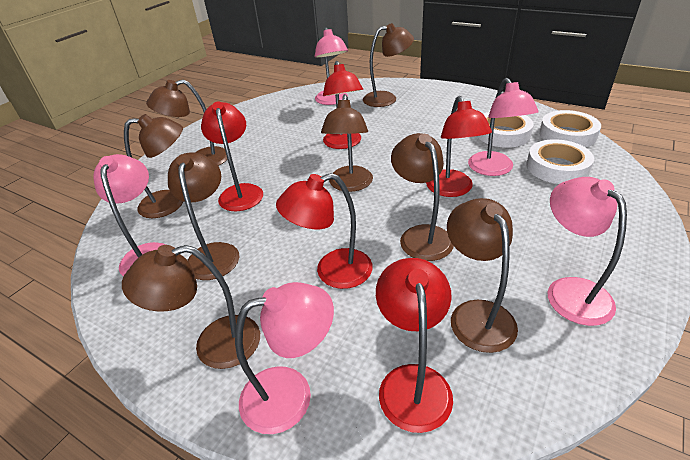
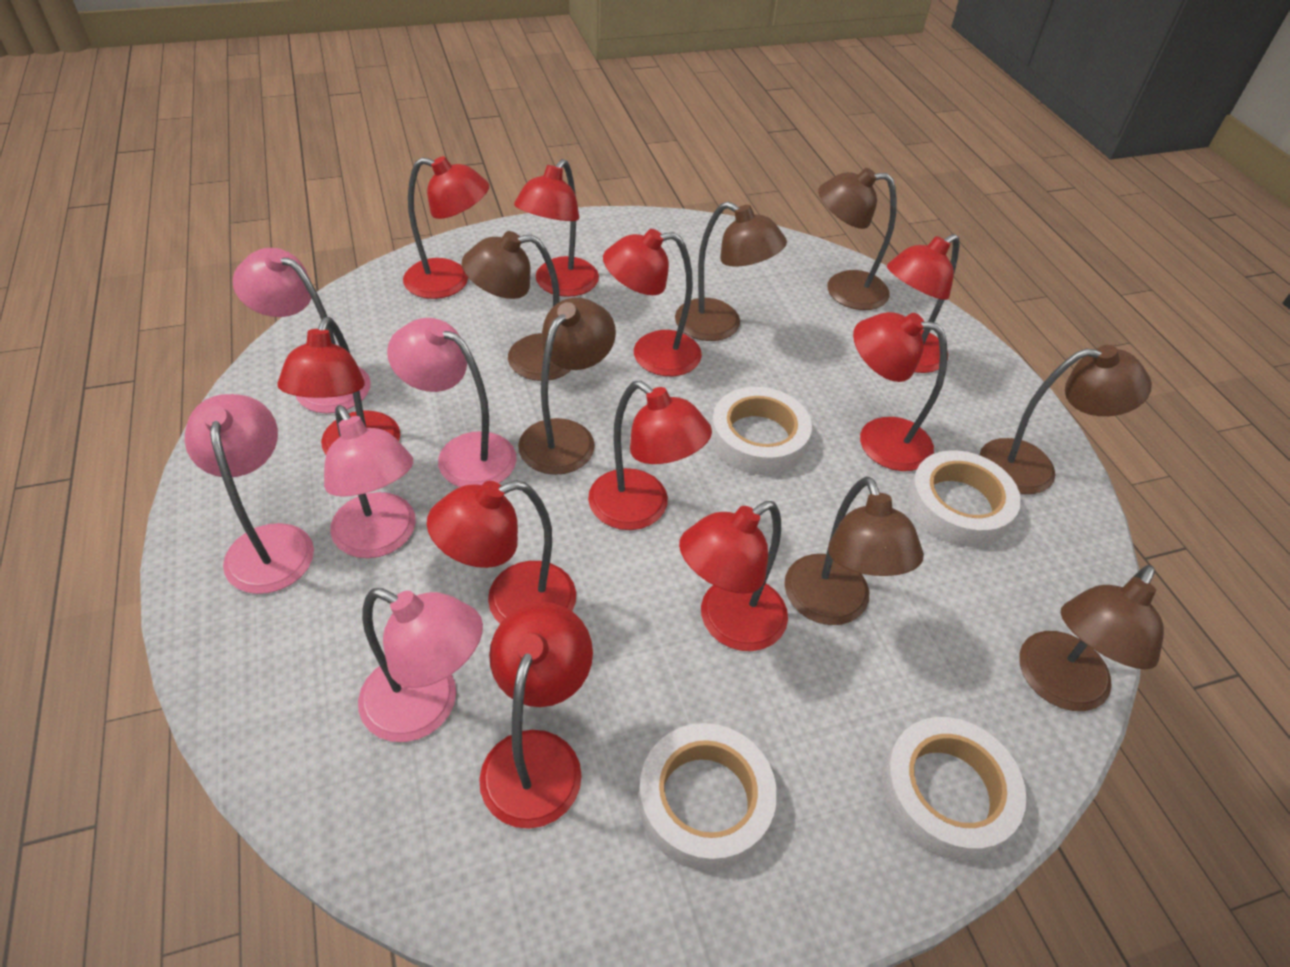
brown lamp: 8 -> 7
red lamp: 5 -> 10
white tape: 3 -> 4

